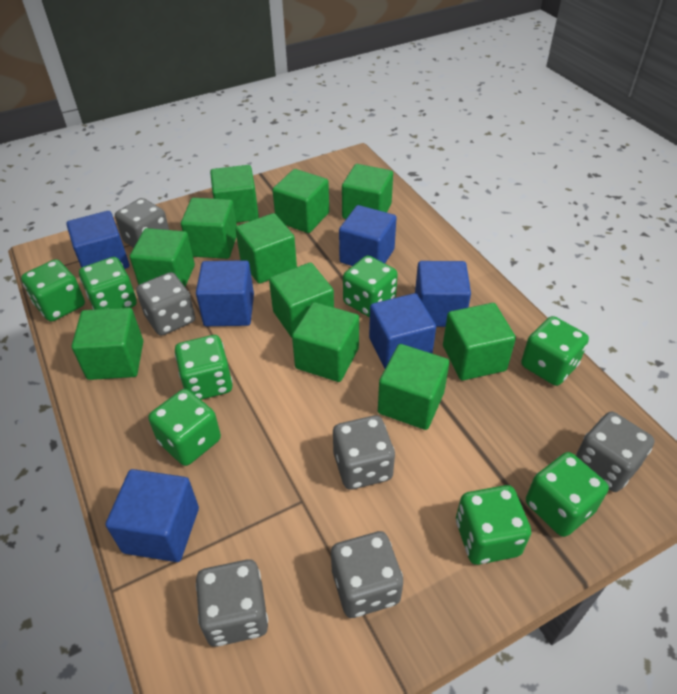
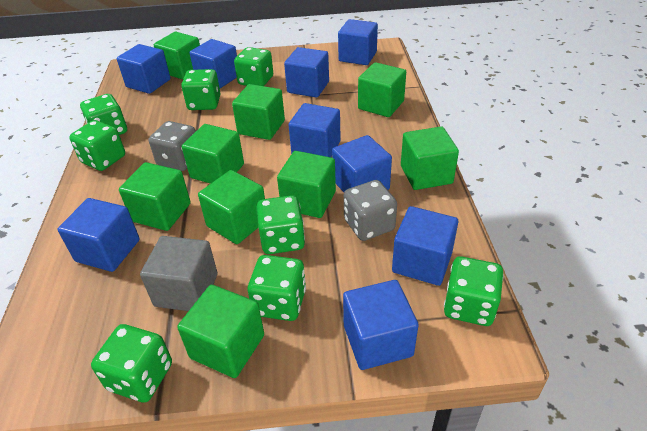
blue cube: 6 -> 9
green cube: 11 -> 9
grey cube: 0 -> 1
grey dice: 6 -> 2

